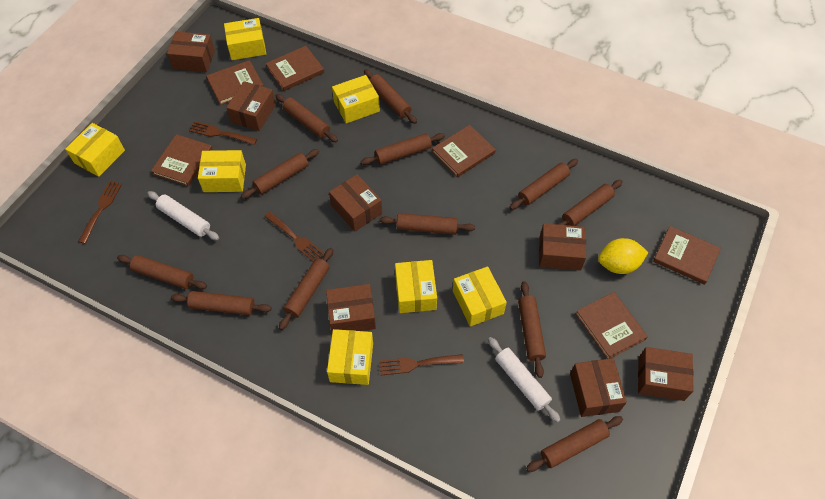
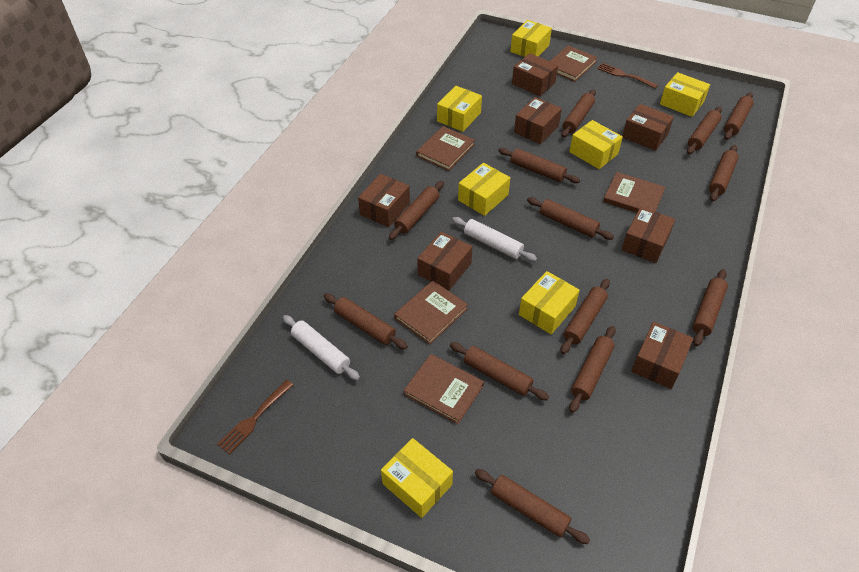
brown book: 6 -> 5
brown fork: 4 -> 2
brown rolling pin: 12 -> 13
yellow lemon: 1 -> 0

